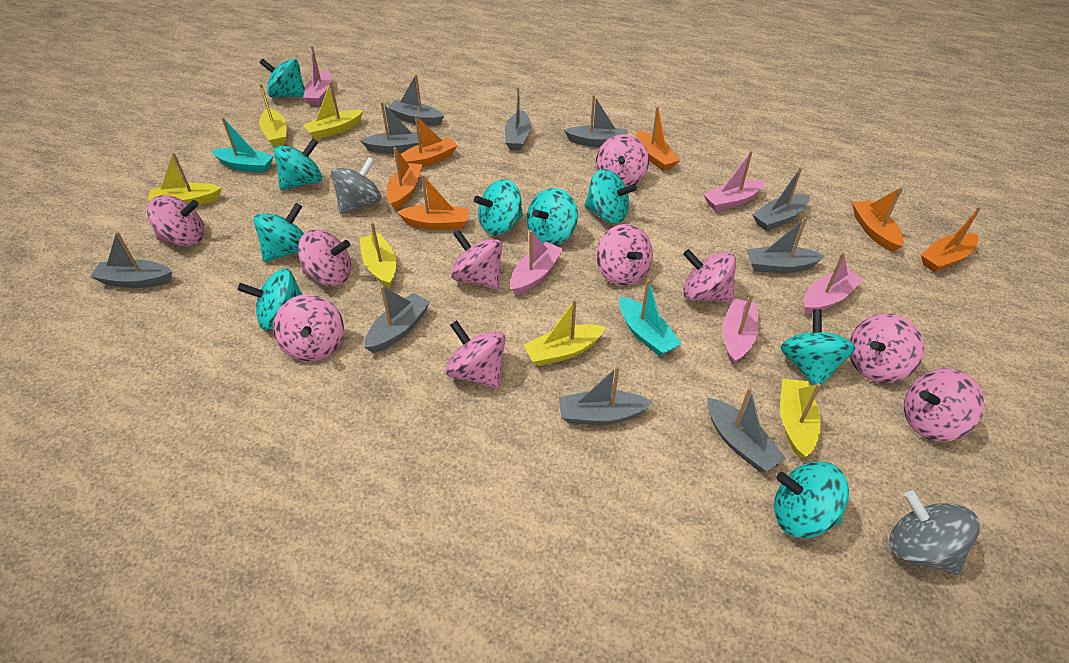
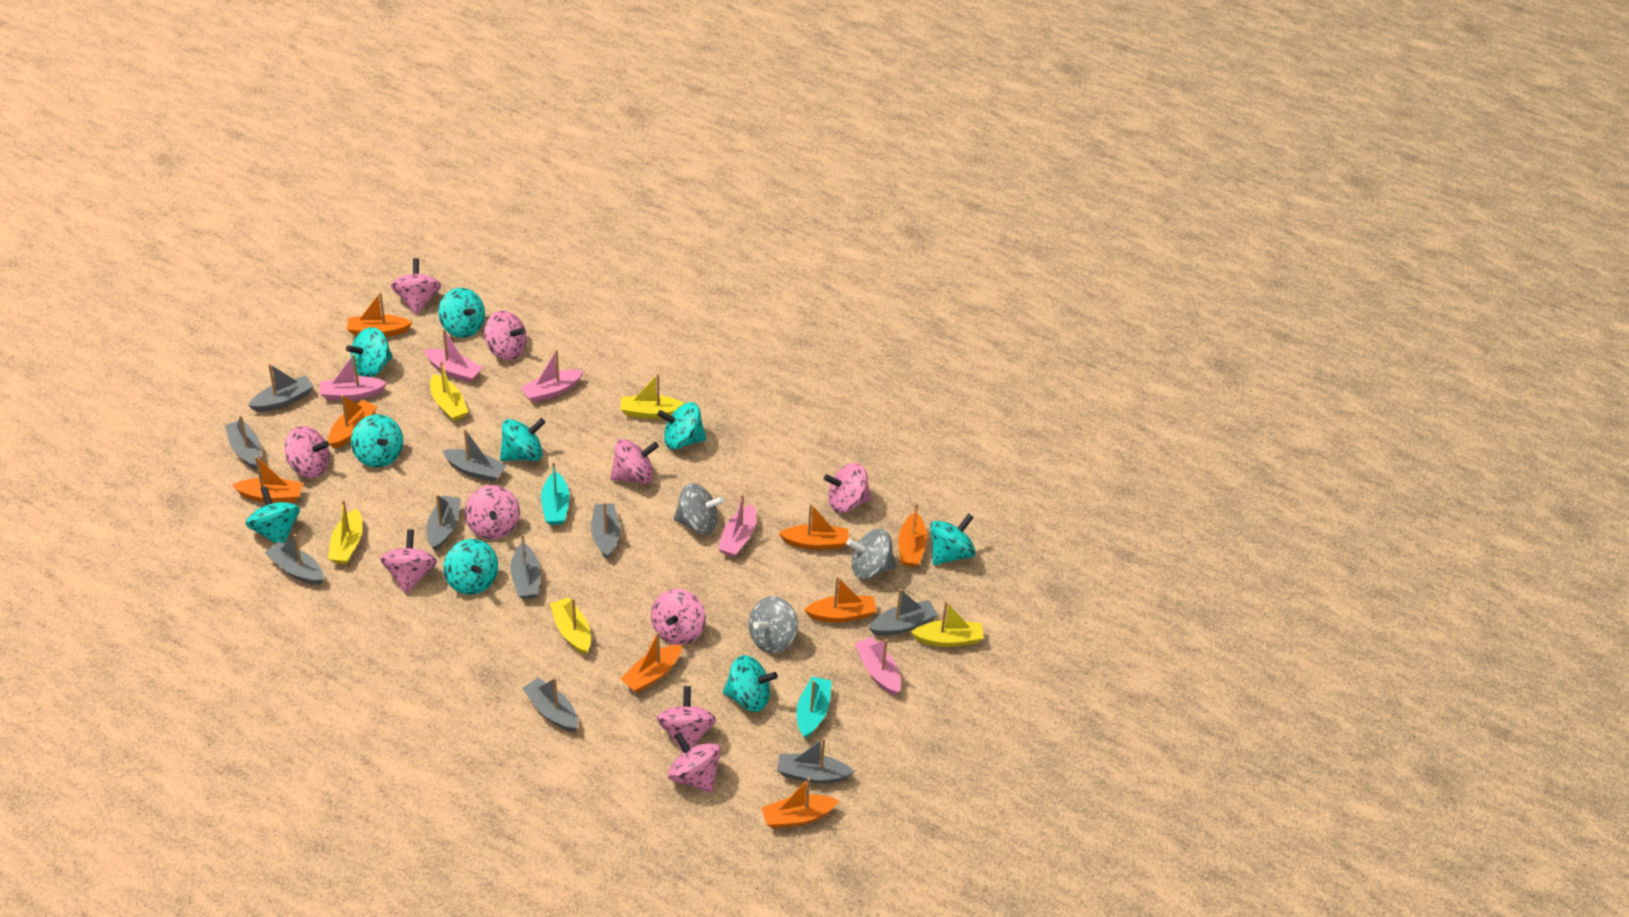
grey spinning top: 2 -> 3
orange boat: 6 -> 8
yellow boat: 6 -> 5

